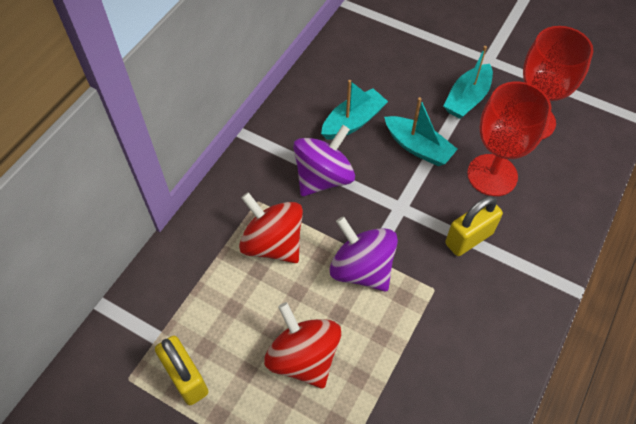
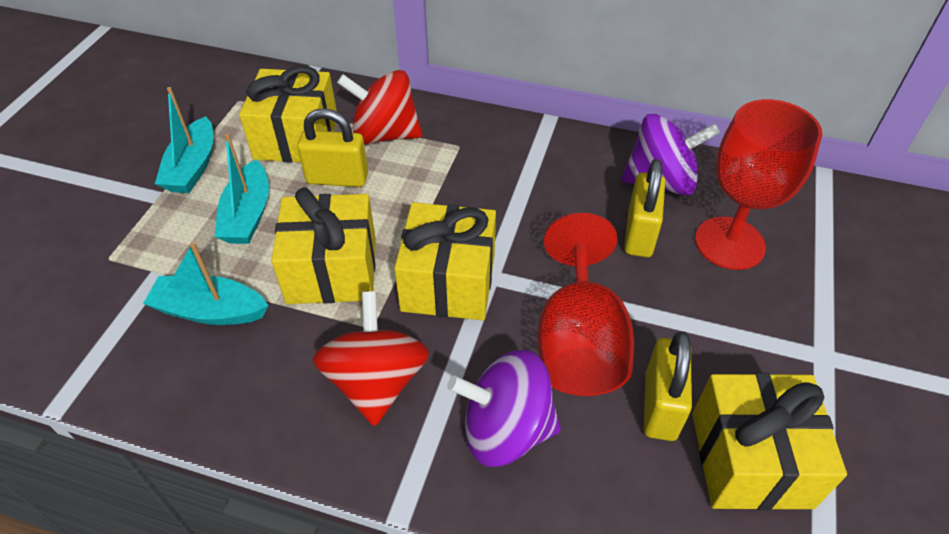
yellow gift: 0 -> 4
yellow padlock: 2 -> 3

